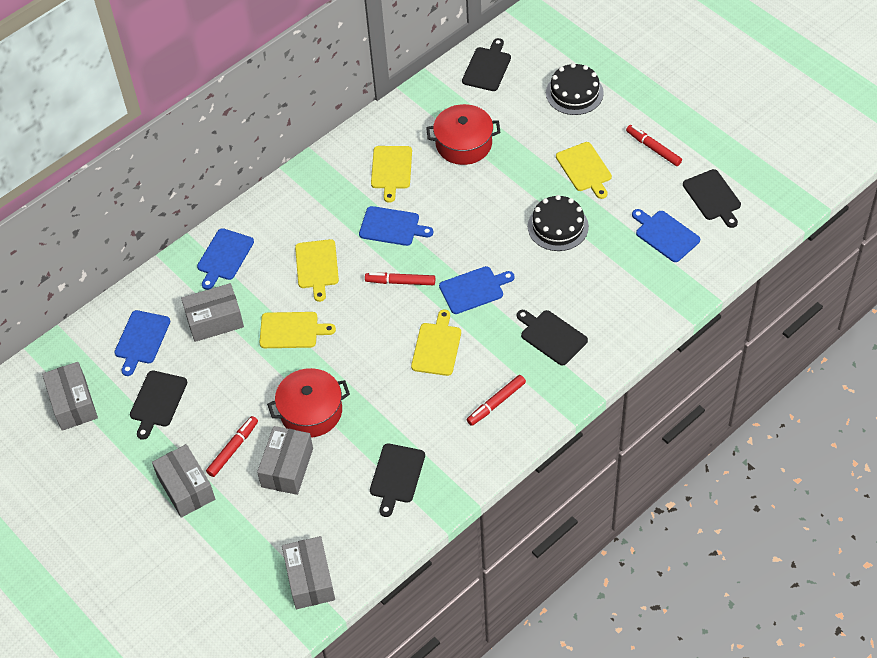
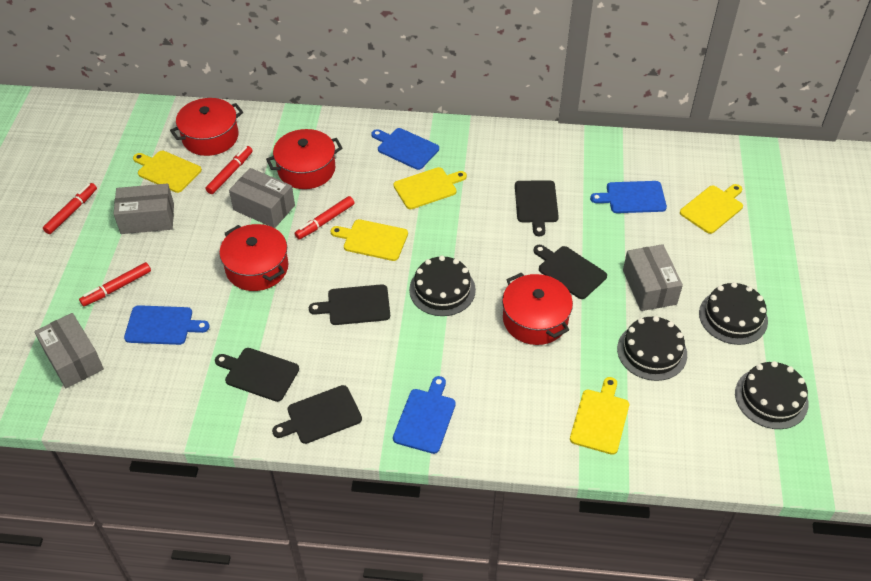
black cake: 2 -> 4
blue cutting board: 5 -> 4
grey box: 5 -> 4
red pot: 2 -> 4

